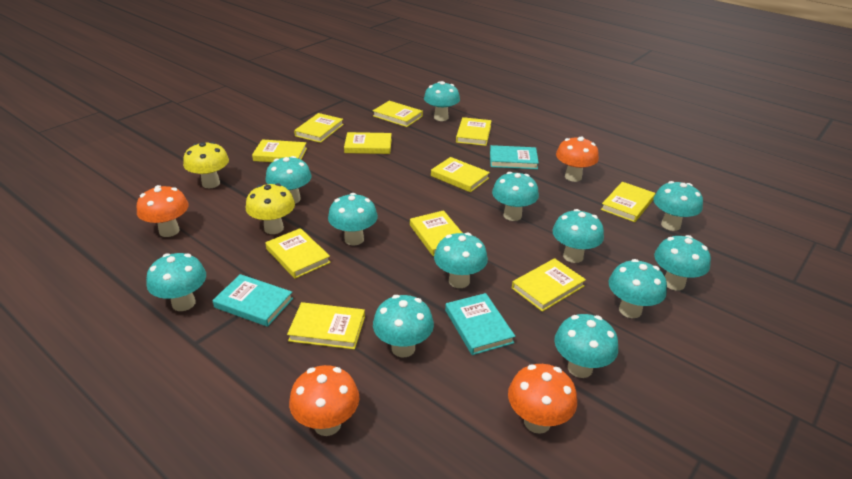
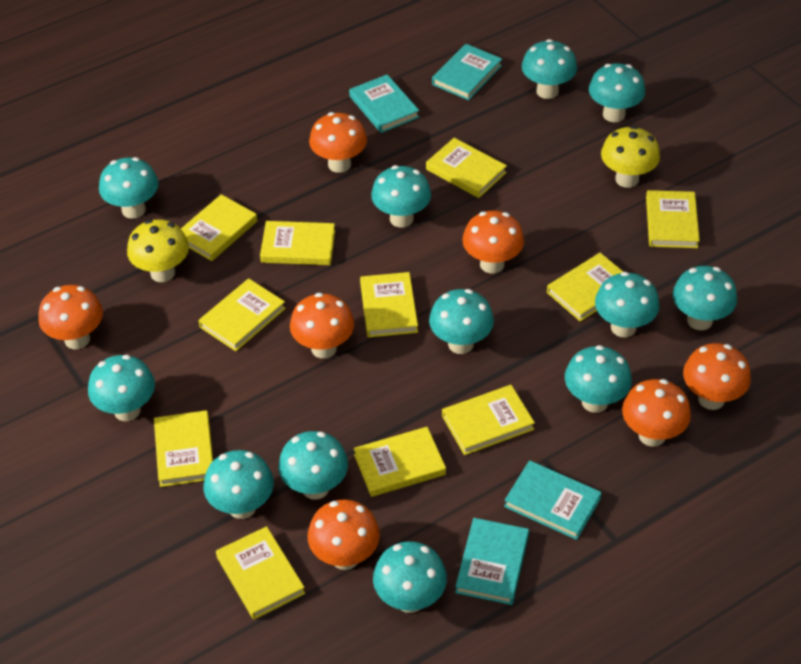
orange mushroom: 4 -> 7
turquoise book: 3 -> 4

